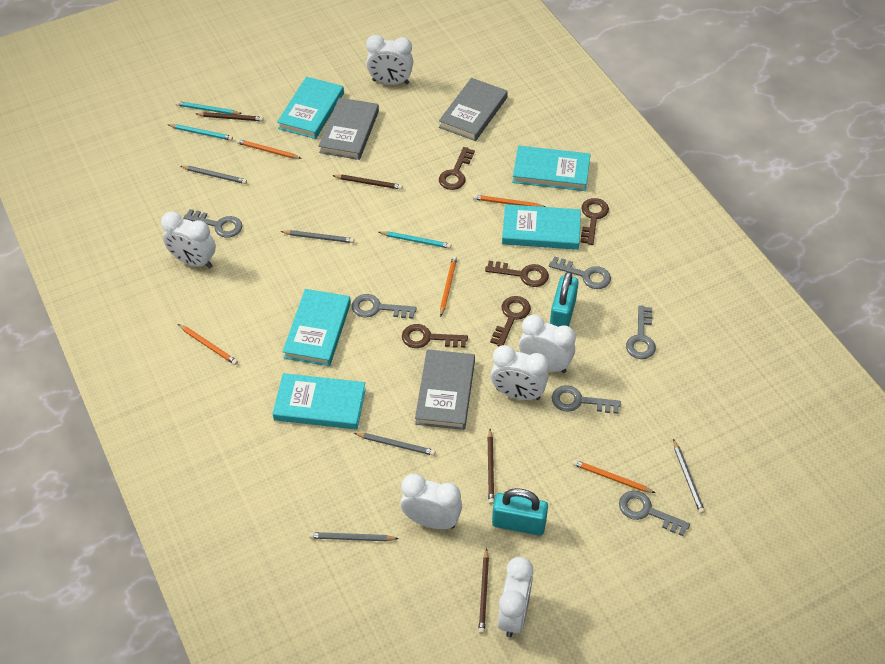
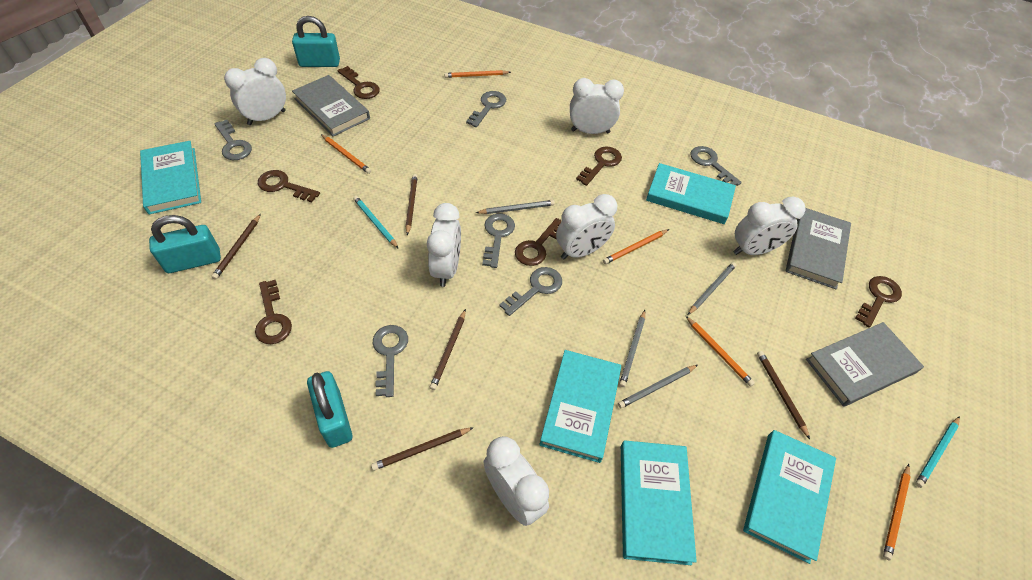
brown key: 5 -> 6
brown pencil: 4 -> 5
grey pencil: 5 -> 4
turquoise padlock: 2 -> 3
turquoise pencil: 3 -> 2

